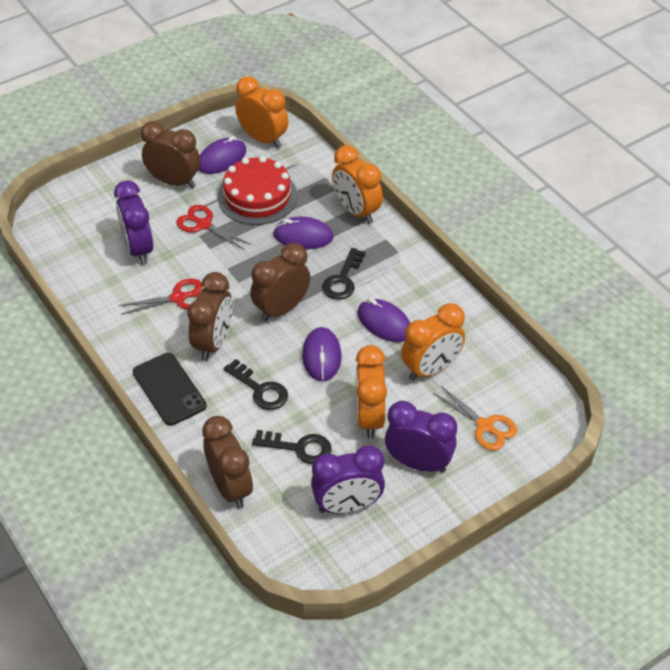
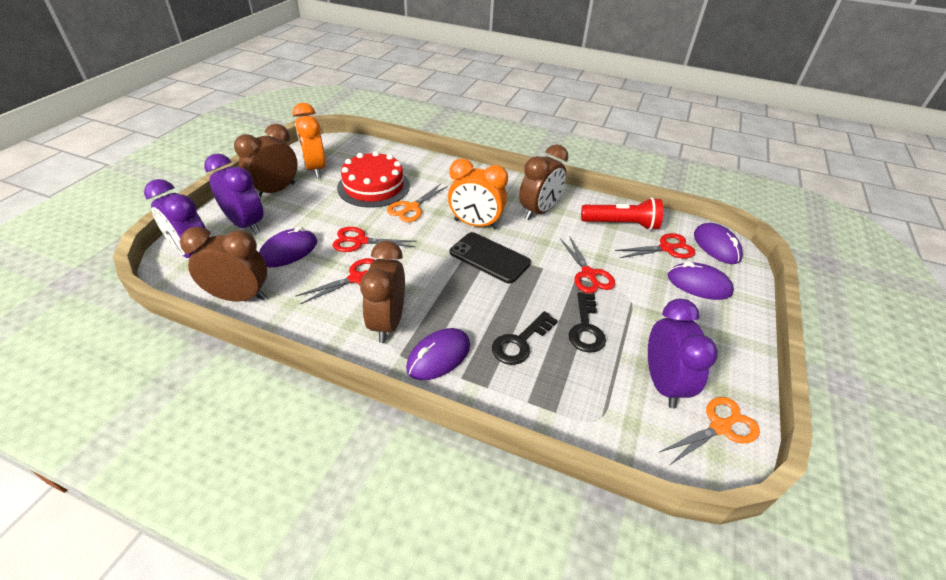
black key: 3 -> 2
orange clock: 4 -> 2
orange scissors: 1 -> 2
red flashlight: 0 -> 1
red scissors: 2 -> 4

